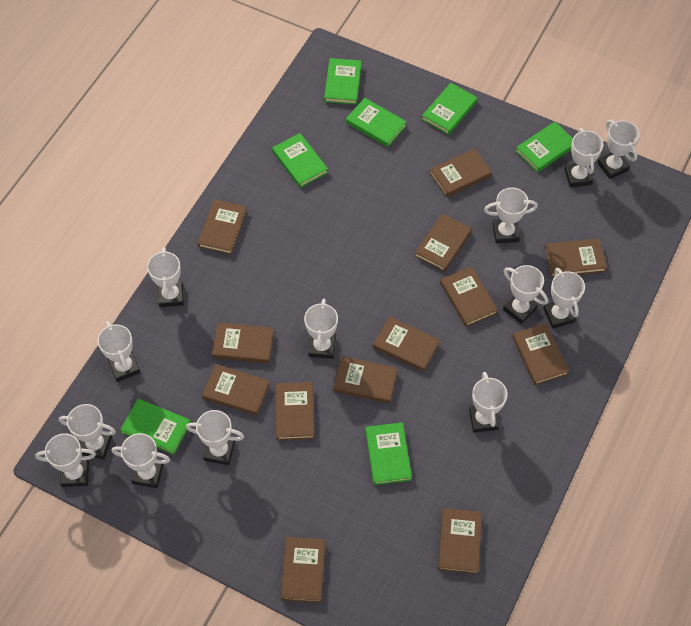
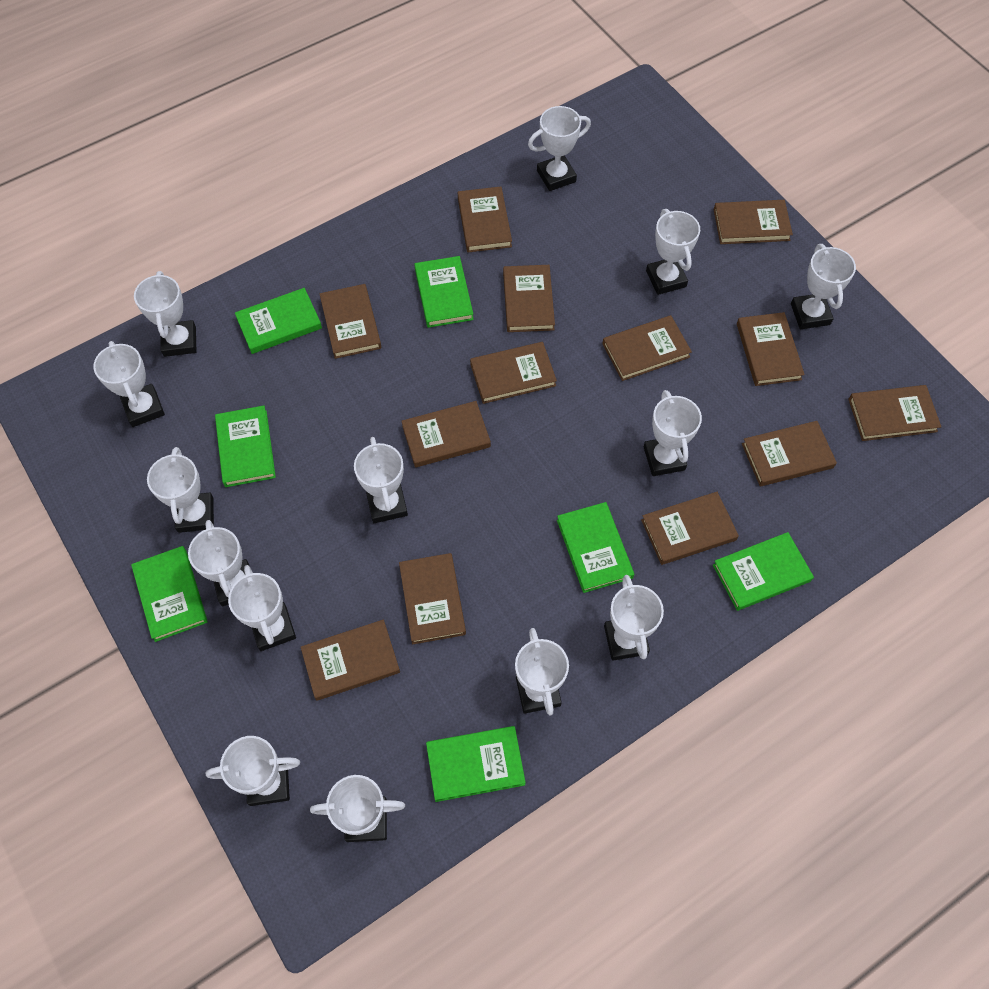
white trophy: 13 -> 14

